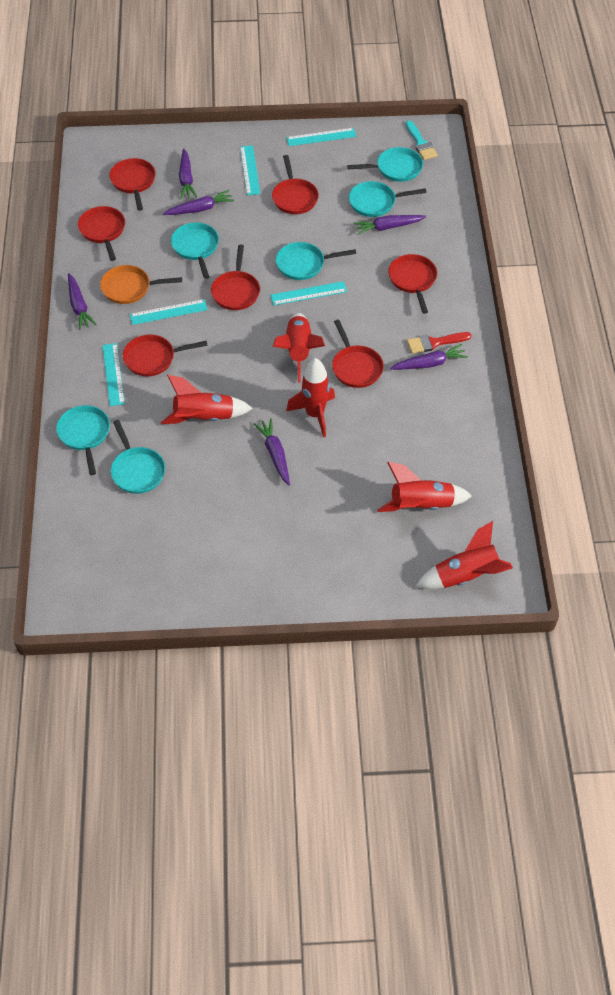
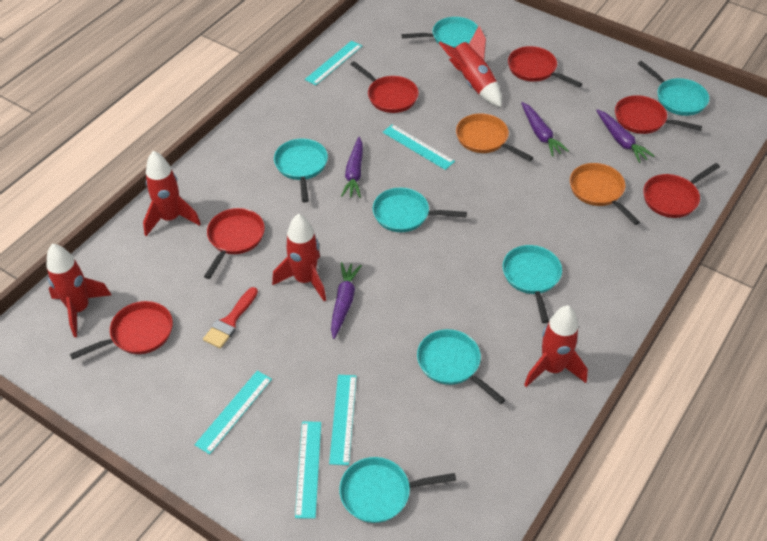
orange pan: 1 -> 2
purple carrot: 6 -> 4
red pan: 7 -> 6
turquoise brush: 1 -> 0
turquoise pan: 6 -> 7

